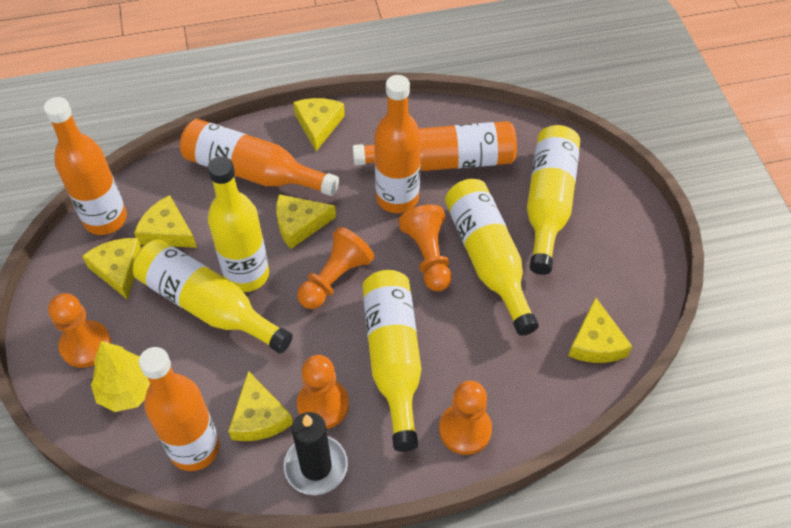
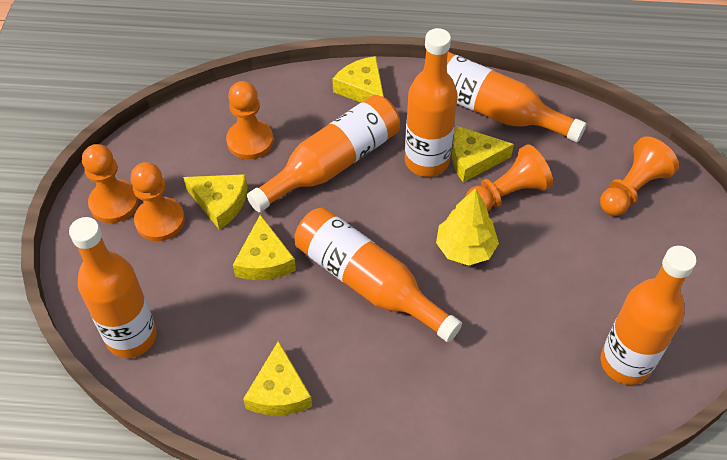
black candle: 1 -> 0
orange bottle: 5 -> 6
yellow bottle: 5 -> 0
yellow cheese: 6 -> 5

